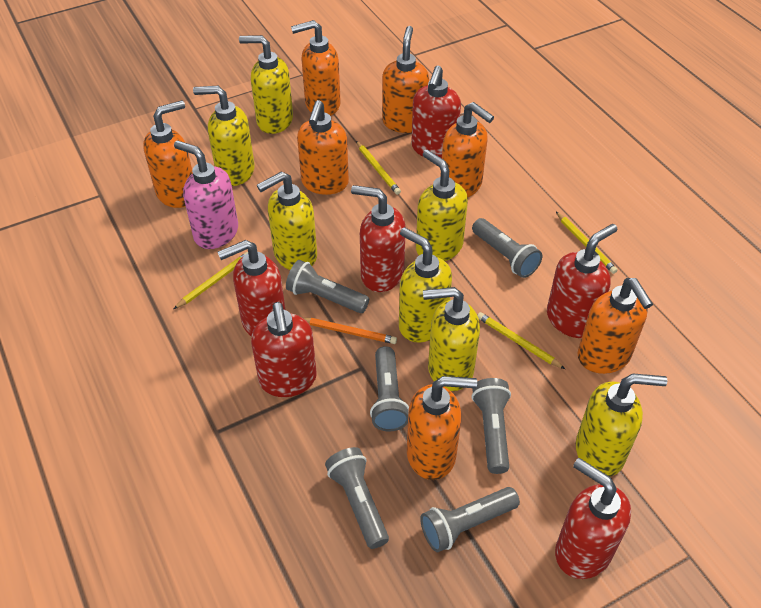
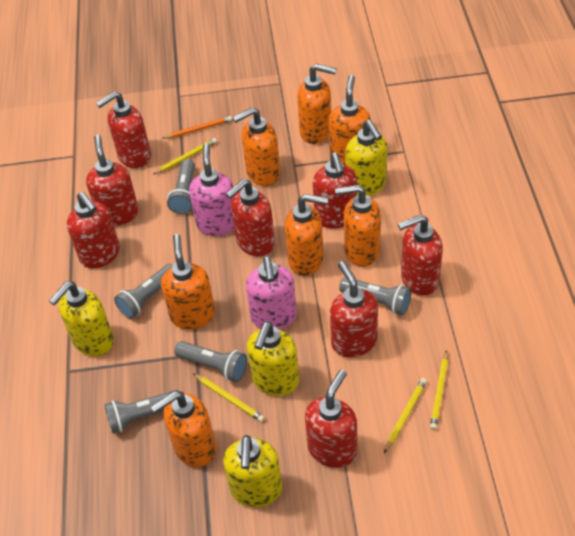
grey flashlight: 6 -> 5
pink soap dispenser: 1 -> 2
red soap dispenser: 6 -> 8
yellow soap dispenser: 7 -> 4

